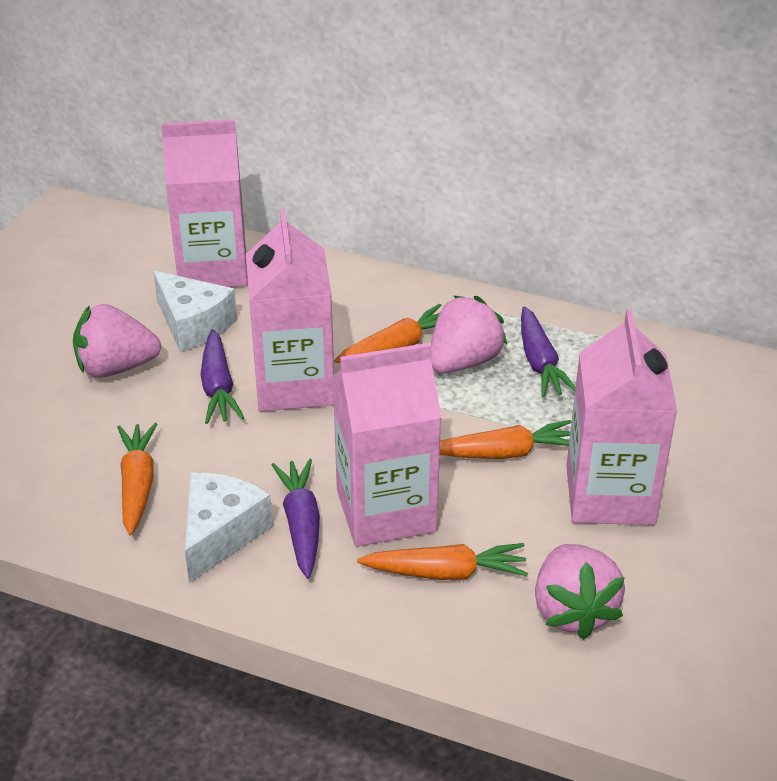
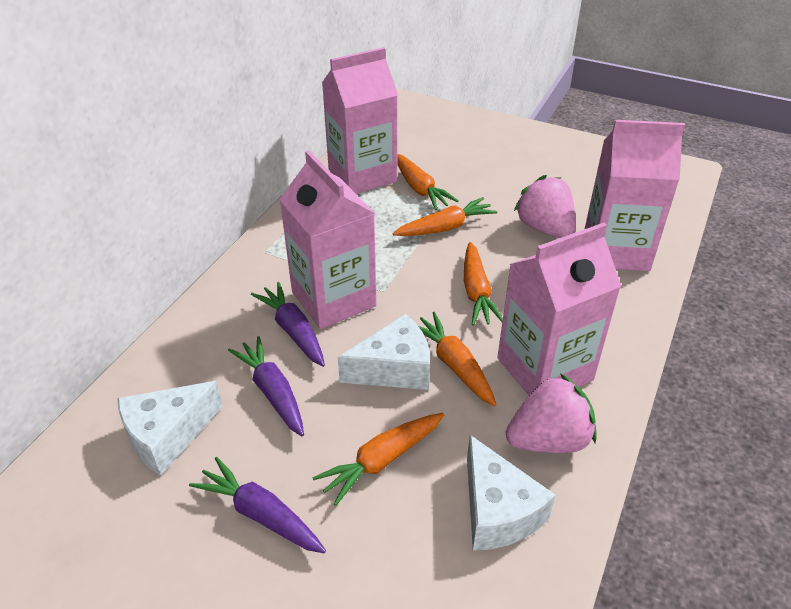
orange carrot: 4 -> 5
pink strawberry: 3 -> 2
white cheese: 2 -> 3

